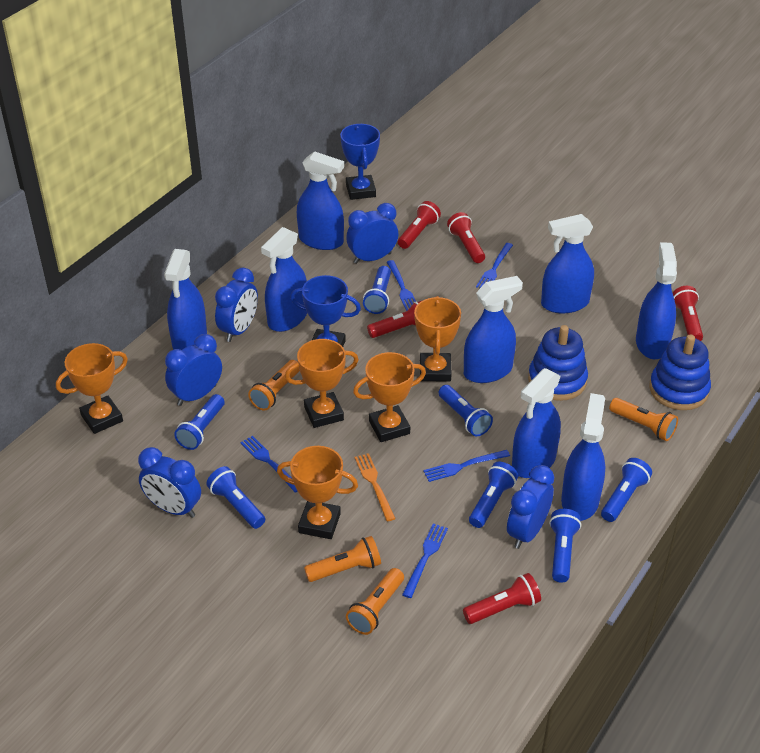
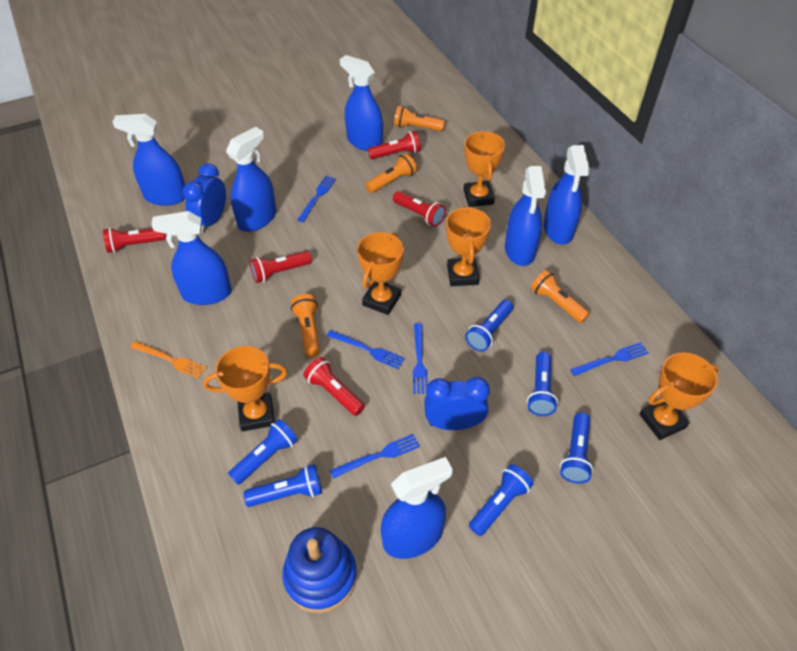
blue clock: 5 -> 2
blue flashlight: 7 -> 6
blue spray bottle: 8 -> 7
blue stacking toy: 2 -> 1
blue trophy: 2 -> 0

